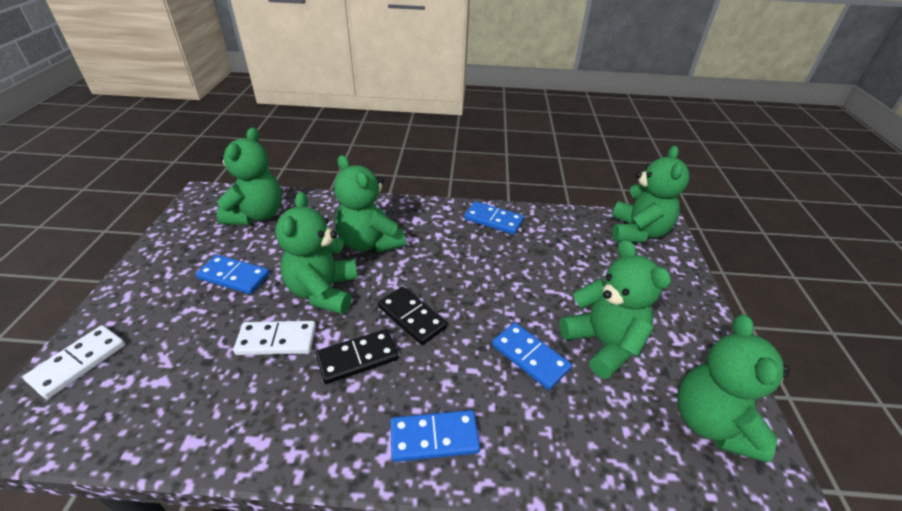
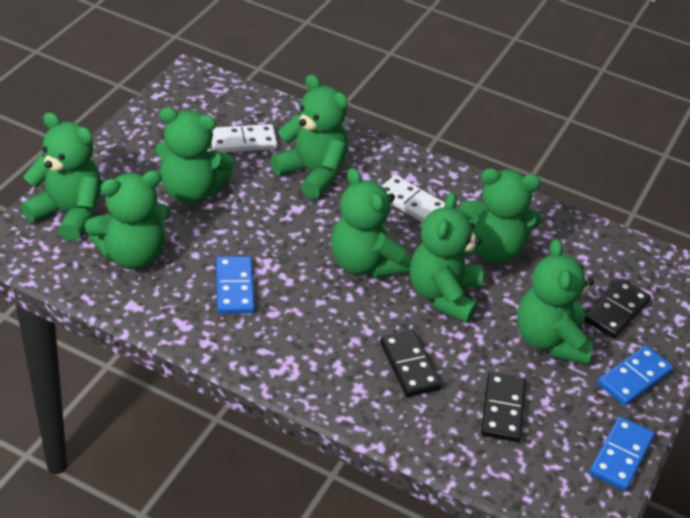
black domino: 2 -> 3
blue domino: 4 -> 3
green teddy bear: 6 -> 8

